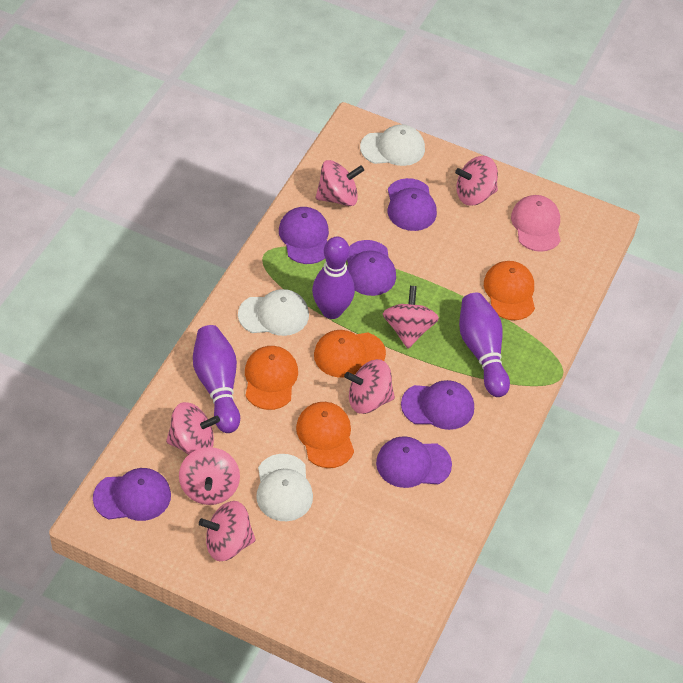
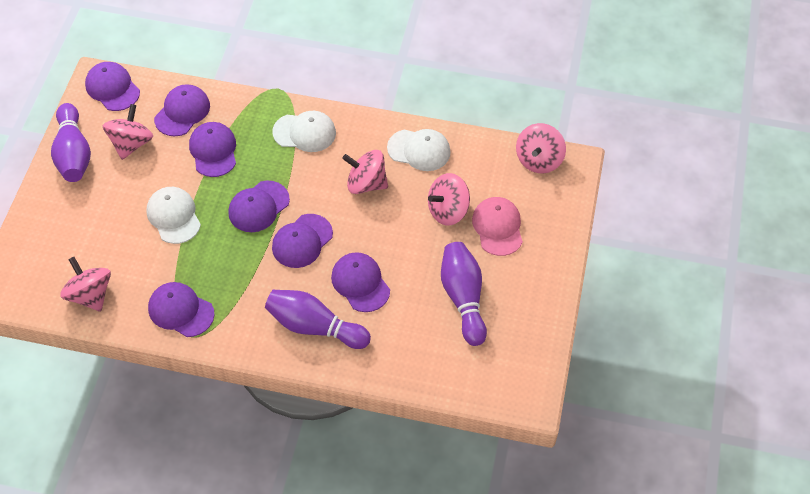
orange cap: 4 -> 0
pink spinning top: 7 -> 5
purple cap: 6 -> 7

